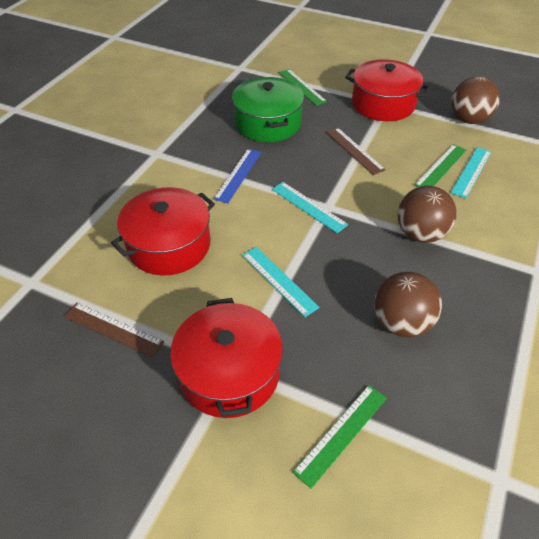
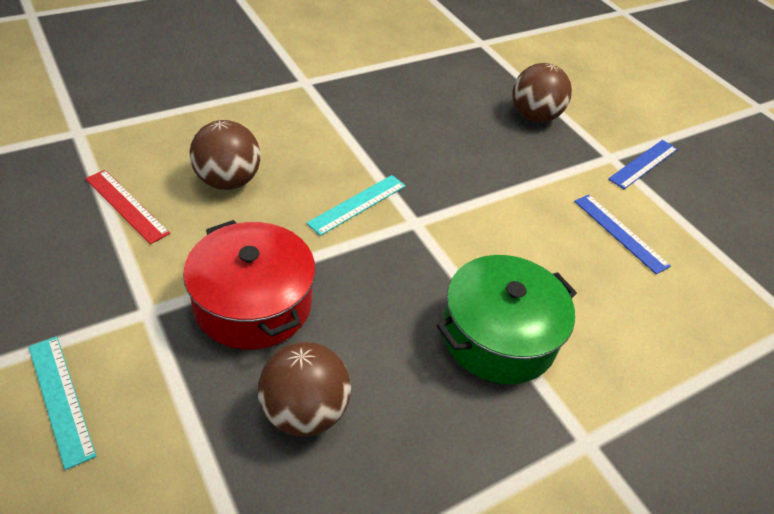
blue ruler: 1 -> 2
brown ruler: 2 -> 0
green ruler: 3 -> 0
red pot: 3 -> 1
red ruler: 0 -> 1
turquoise ruler: 3 -> 2

